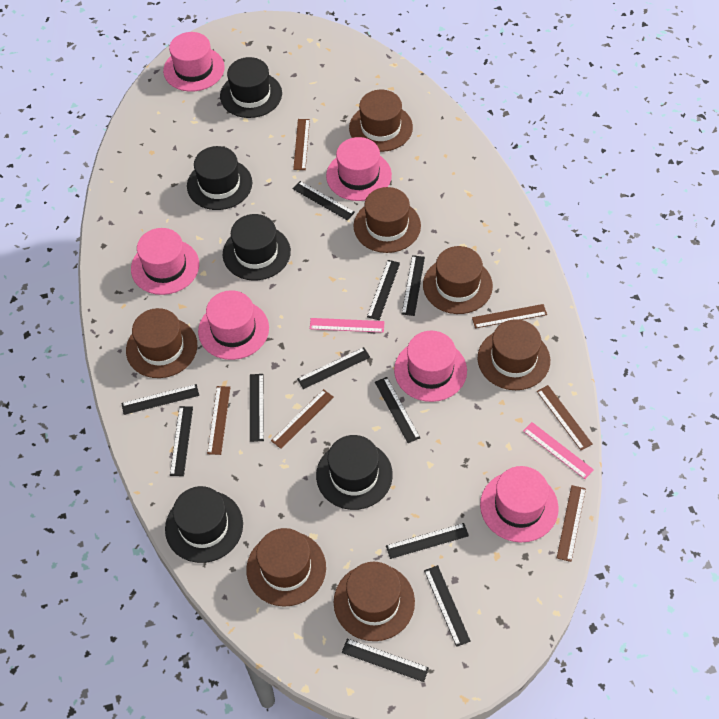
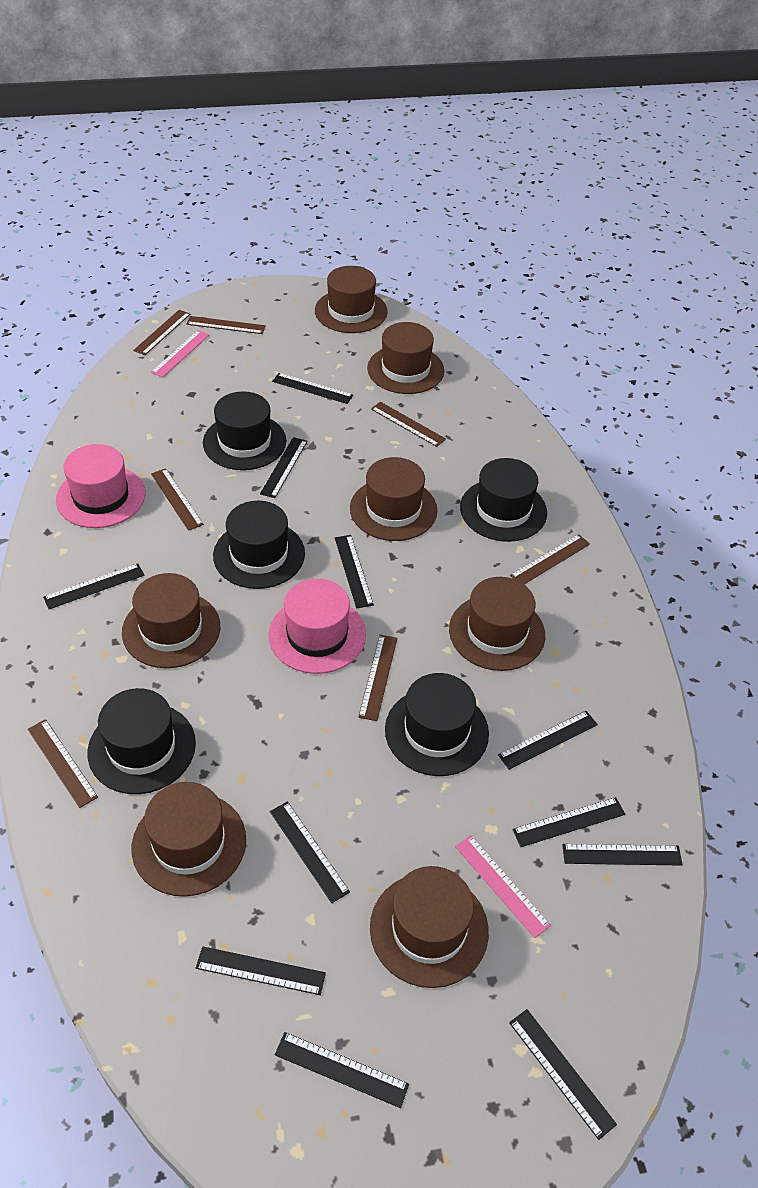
brown ruler: 6 -> 7
pink hat: 6 -> 2

